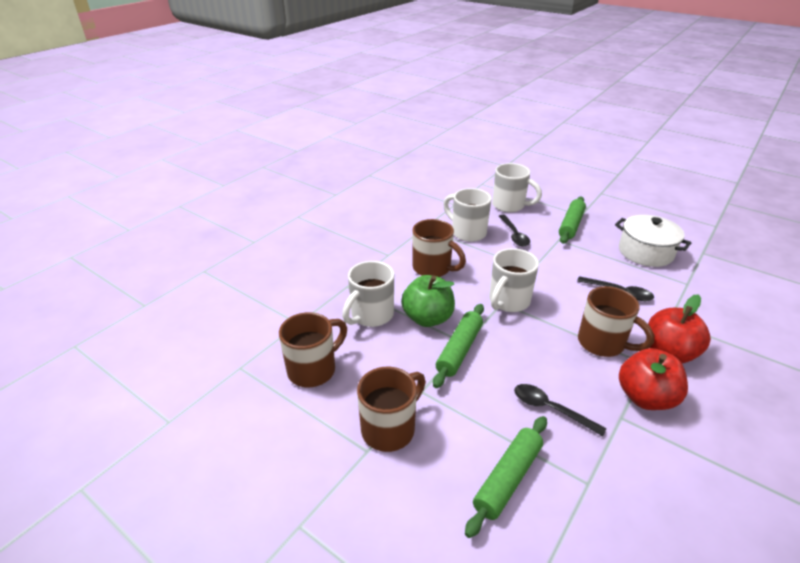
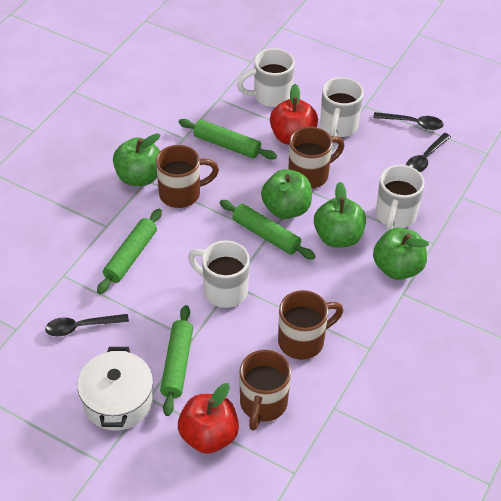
green apple: 1 -> 4
green rolling pin: 3 -> 4

